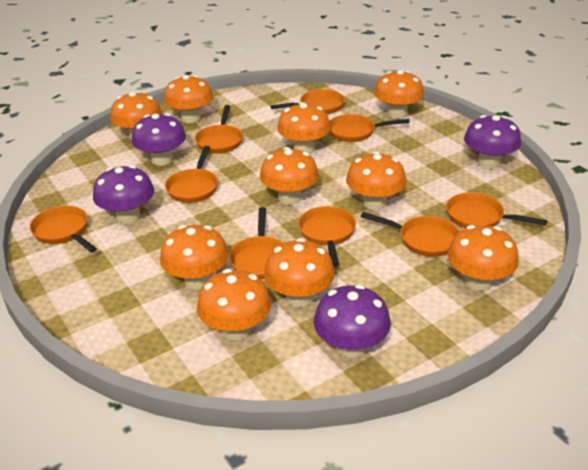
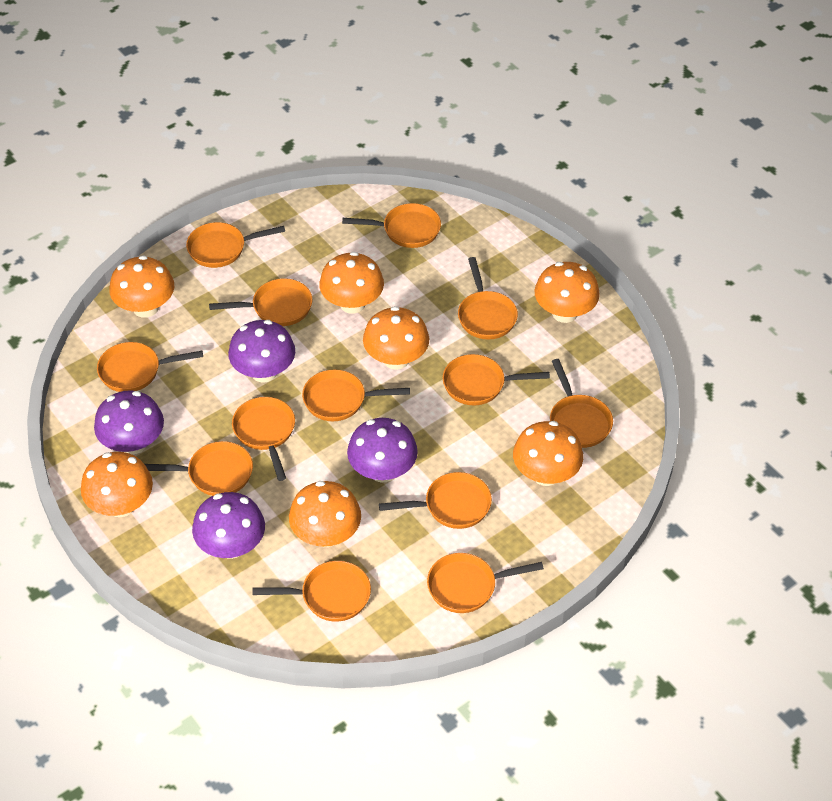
orange mushroom: 10 -> 7
orange pan: 9 -> 13

